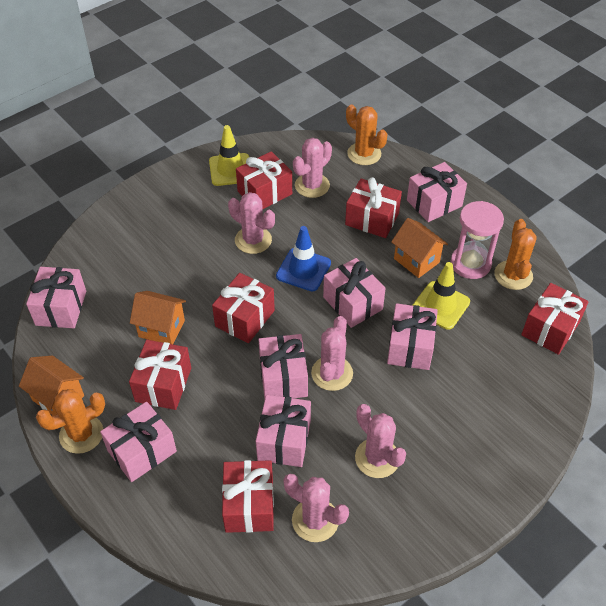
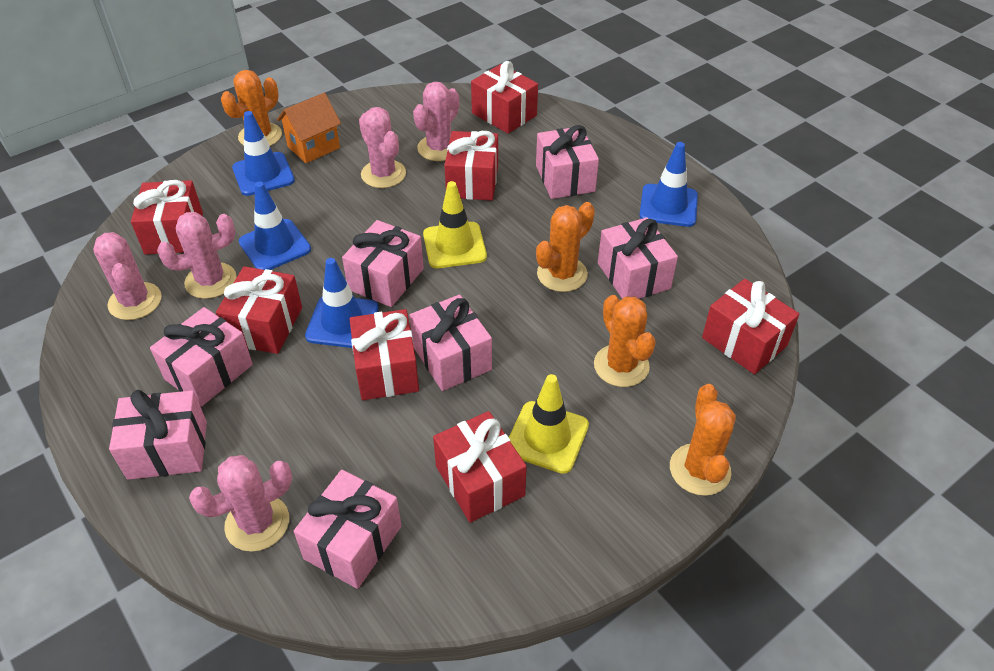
blue traffic cone: 1 -> 4
orange cactus: 3 -> 4
orange house: 3 -> 1
pink hourglass: 1 -> 0
red gift: 6 -> 7

